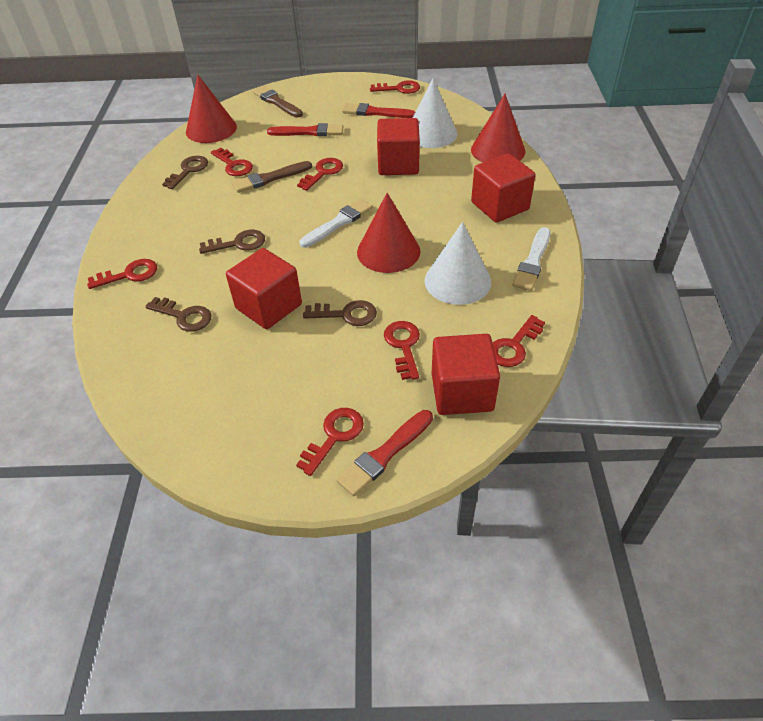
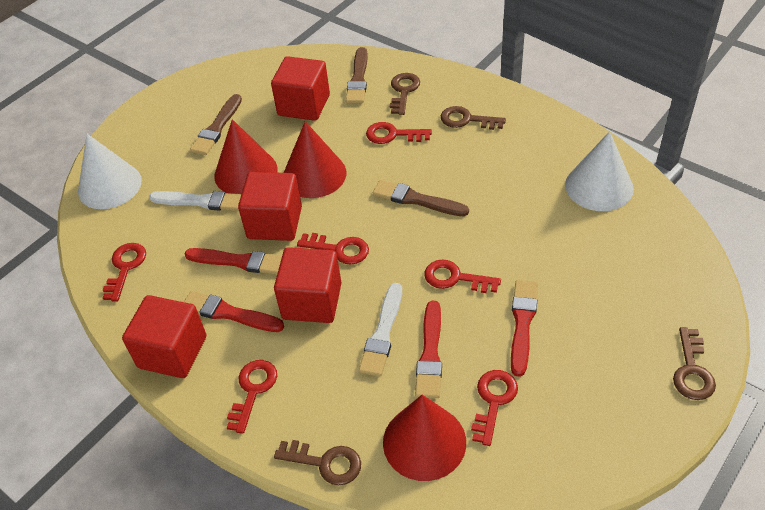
brown brush: 2 -> 3
red brush: 3 -> 4
red key: 7 -> 6

